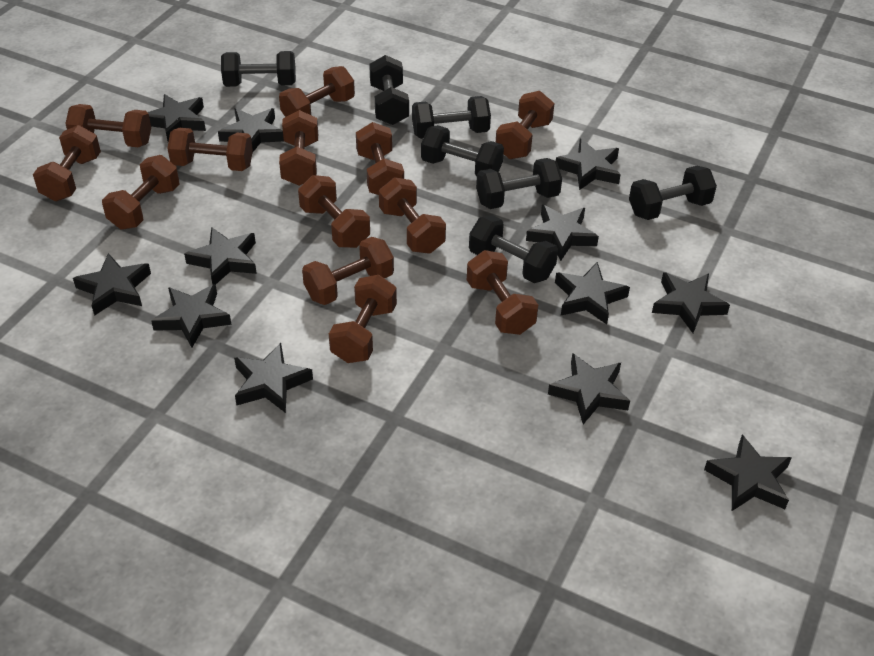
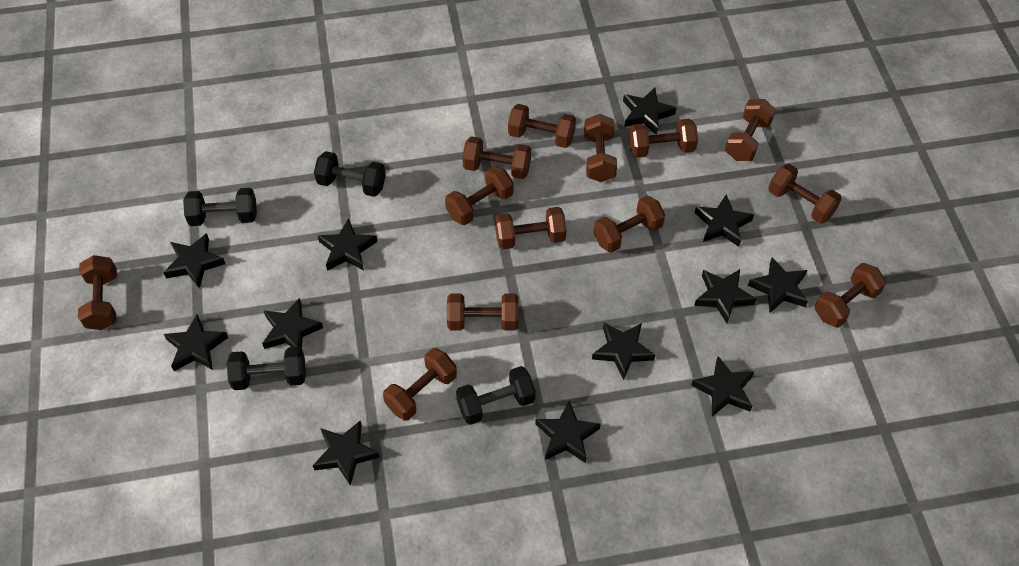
black dumbbell: 7 -> 4

